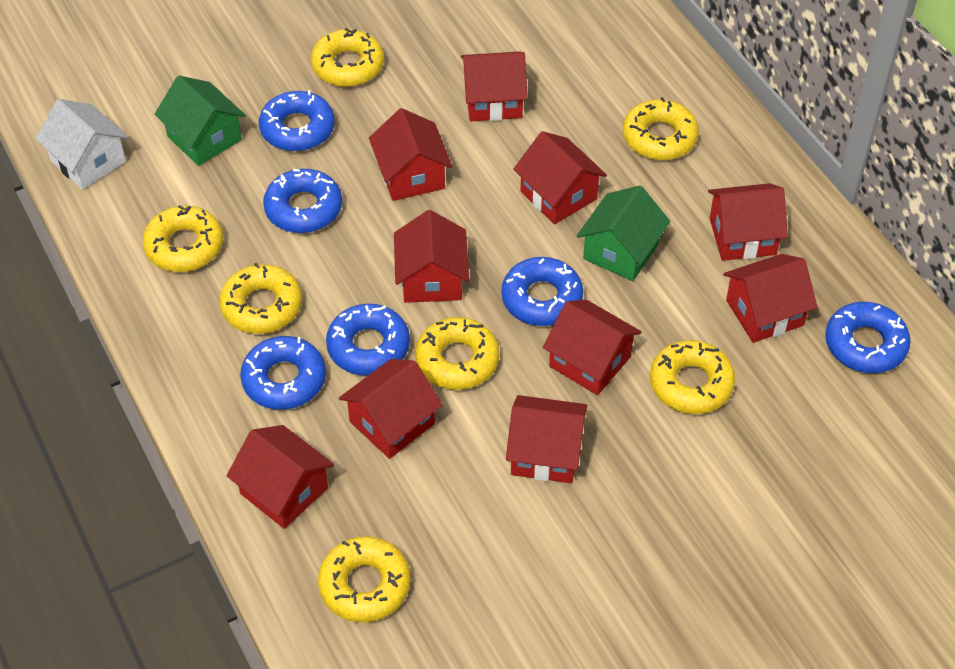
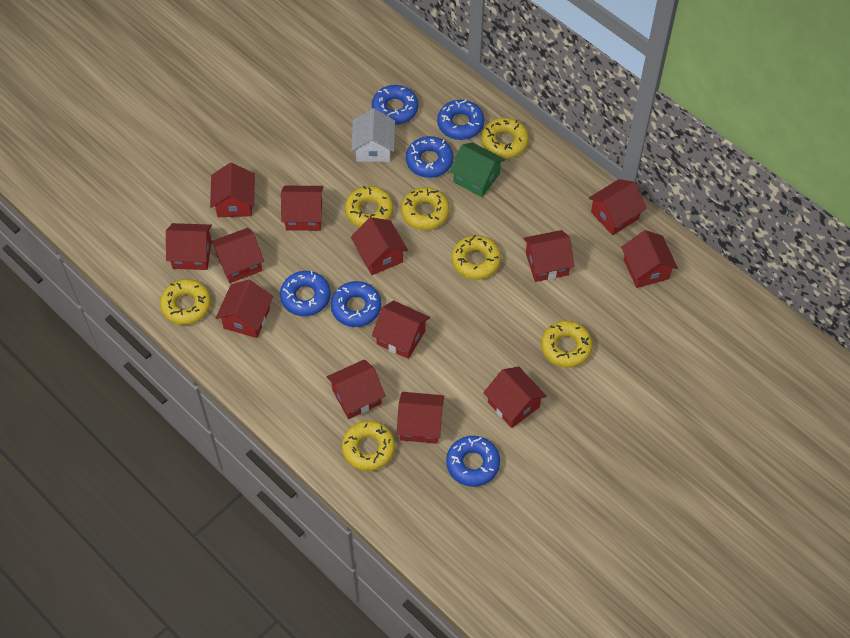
green house: 2 -> 1
red house: 10 -> 13

